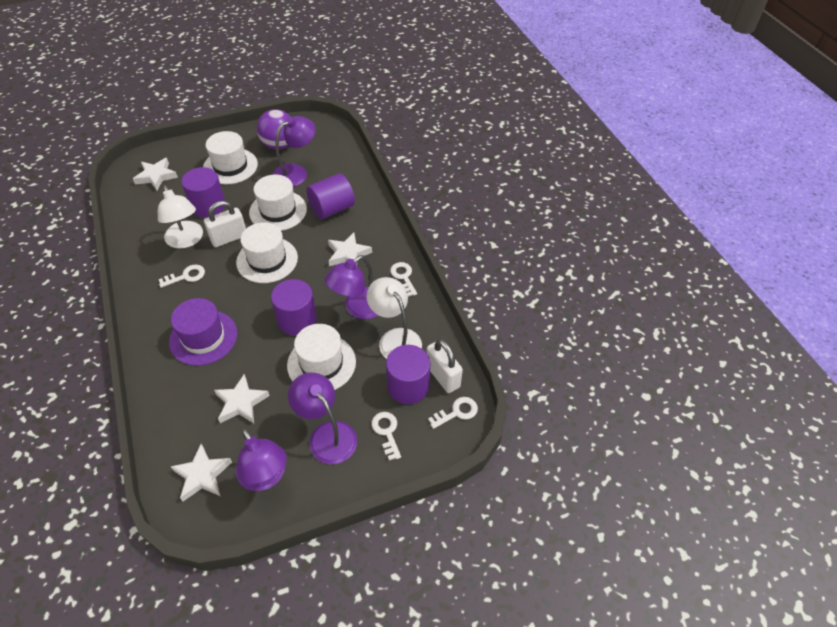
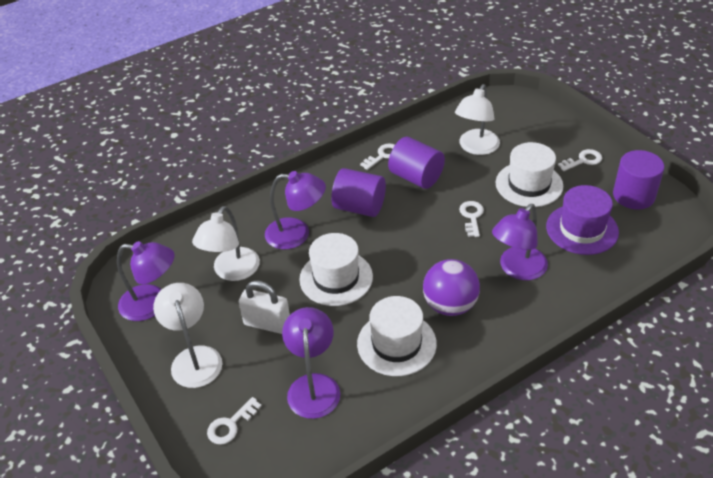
purple cylinder: 4 -> 3
white hat: 4 -> 3
white lamp: 2 -> 3
white padlock: 2 -> 1
white star: 4 -> 0

